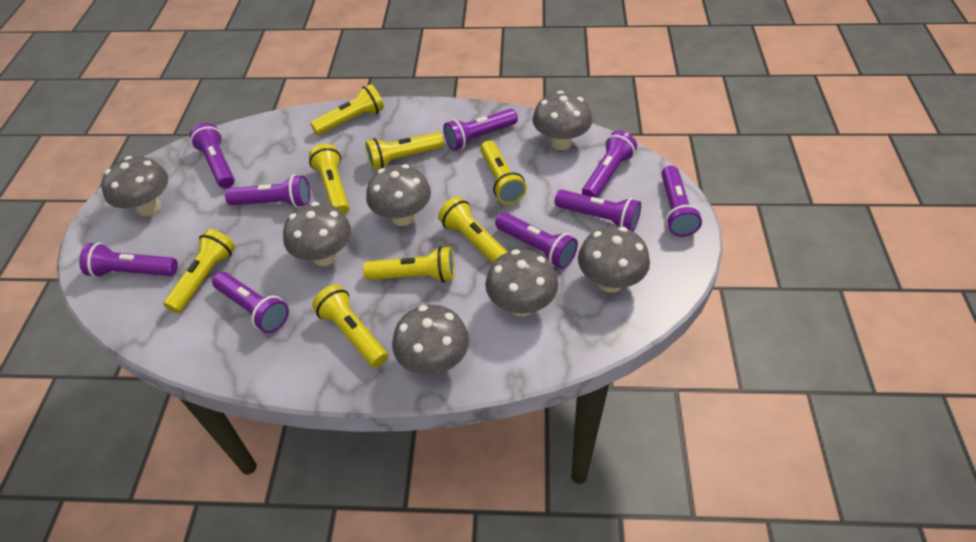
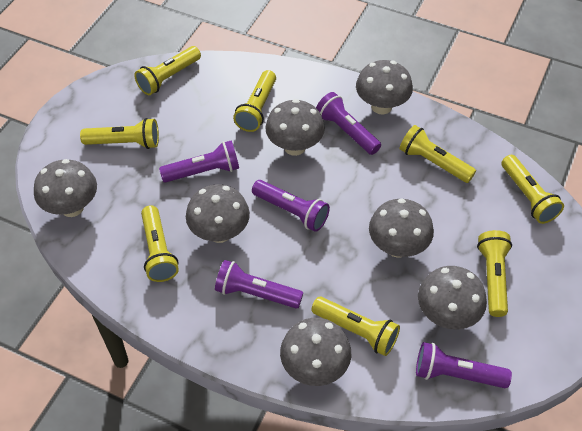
purple flashlight: 9 -> 5

